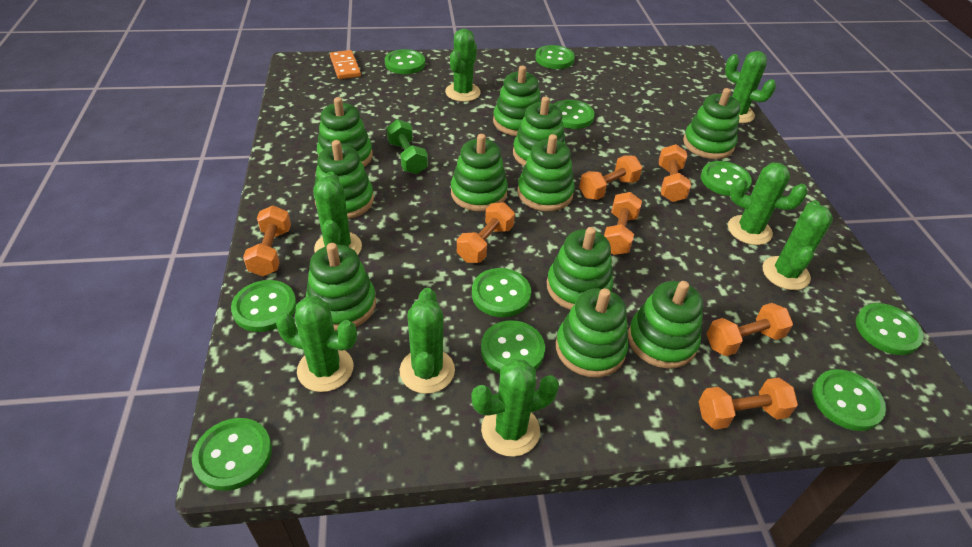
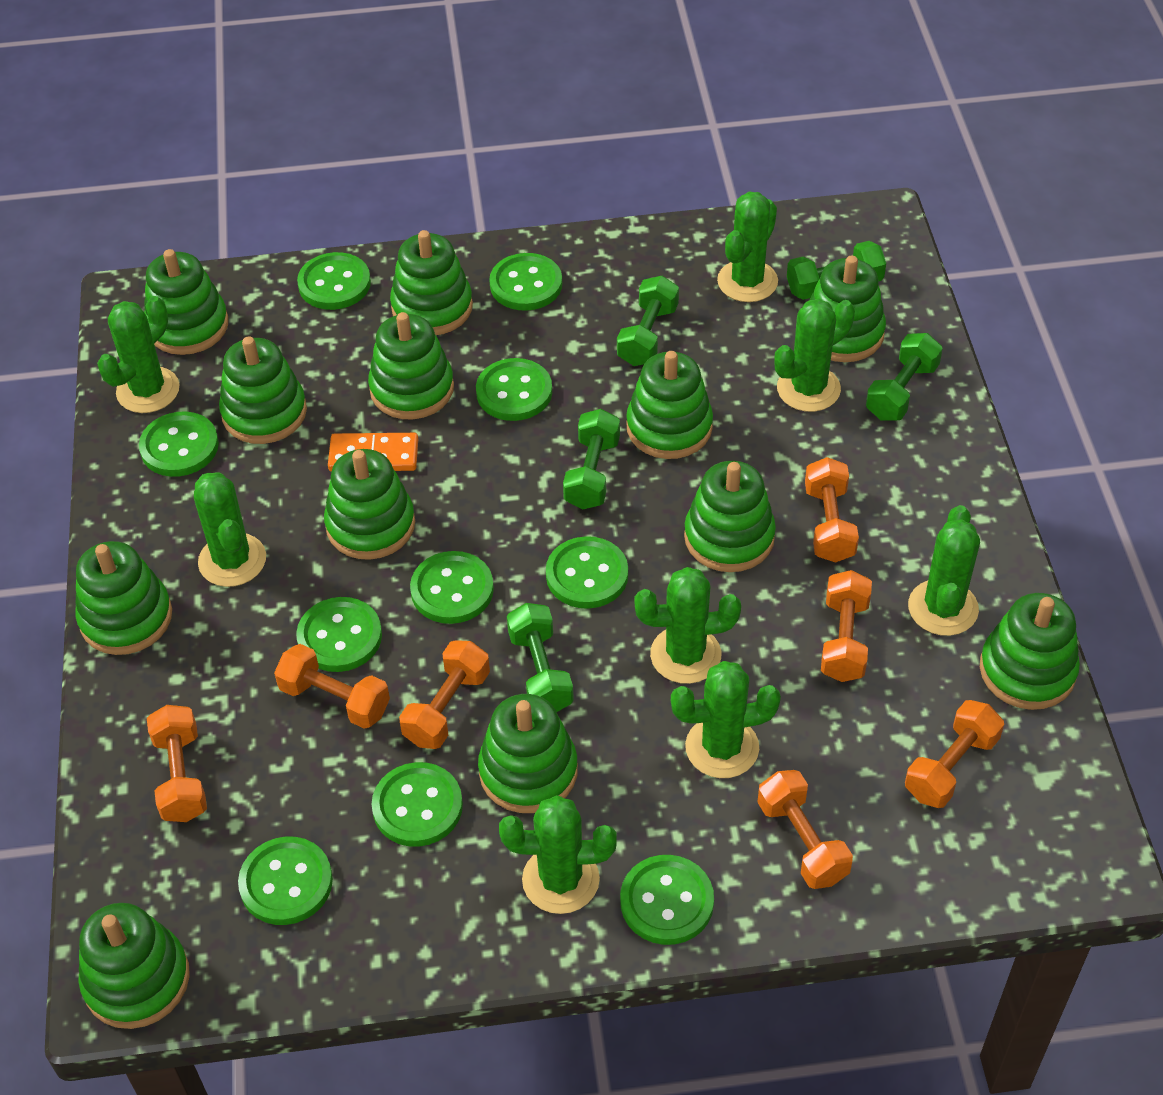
green dumbbell: 1 -> 5
green stacking toy: 11 -> 12

